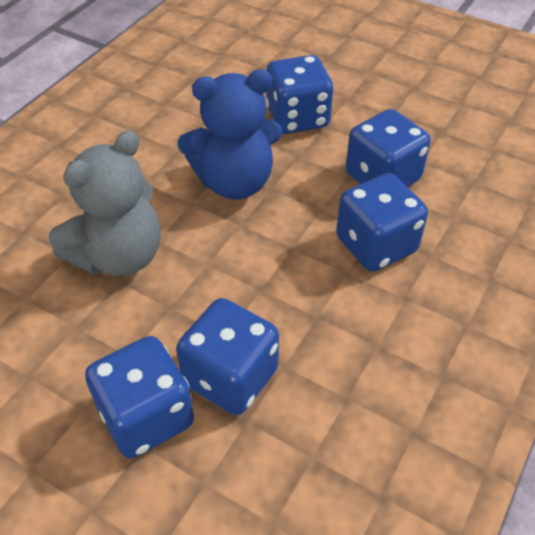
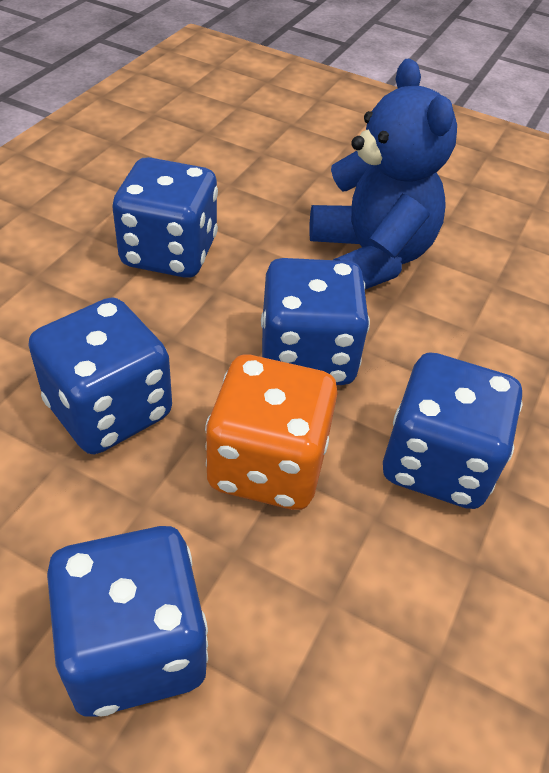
grey teddy bear: 1 -> 0
orange dice: 0 -> 1

